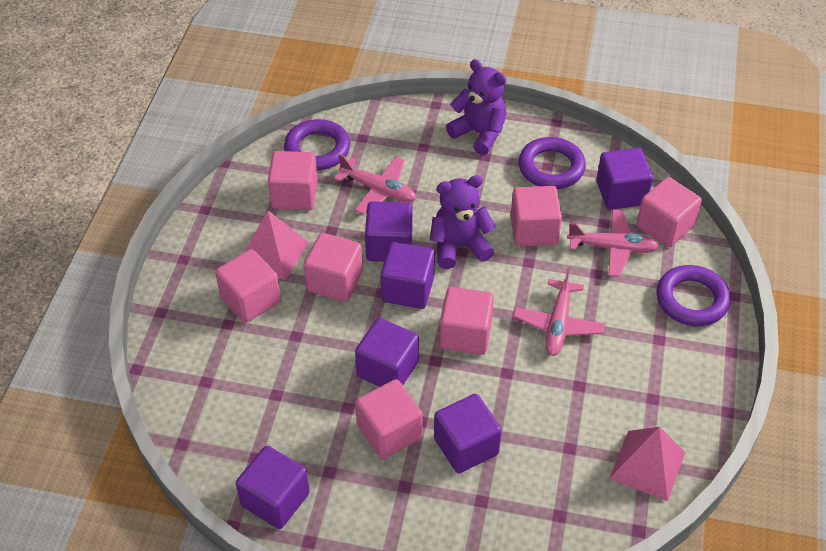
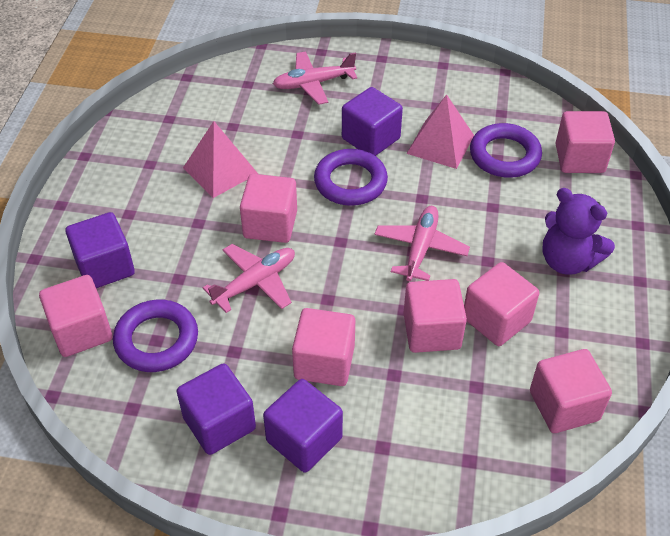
purple cube: 6 -> 4
purple teddy bear: 2 -> 1

